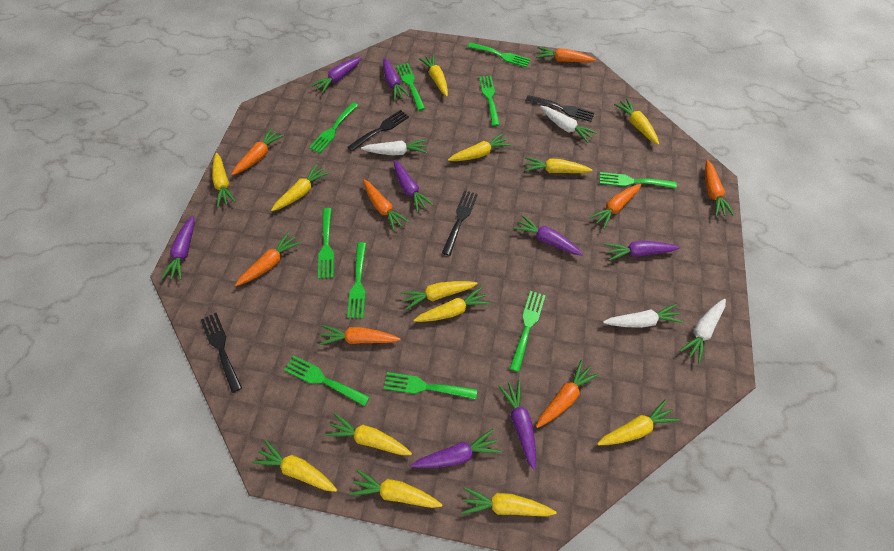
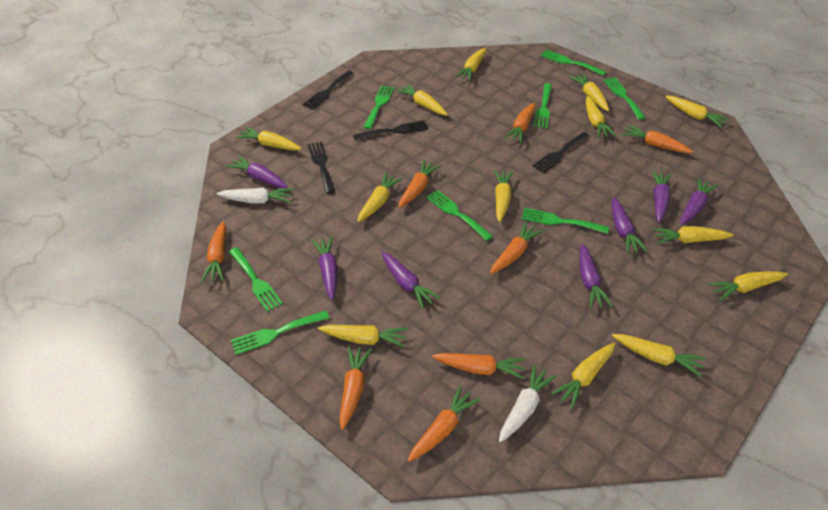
green fork: 10 -> 8
purple carrot: 8 -> 7
white carrot: 4 -> 2

